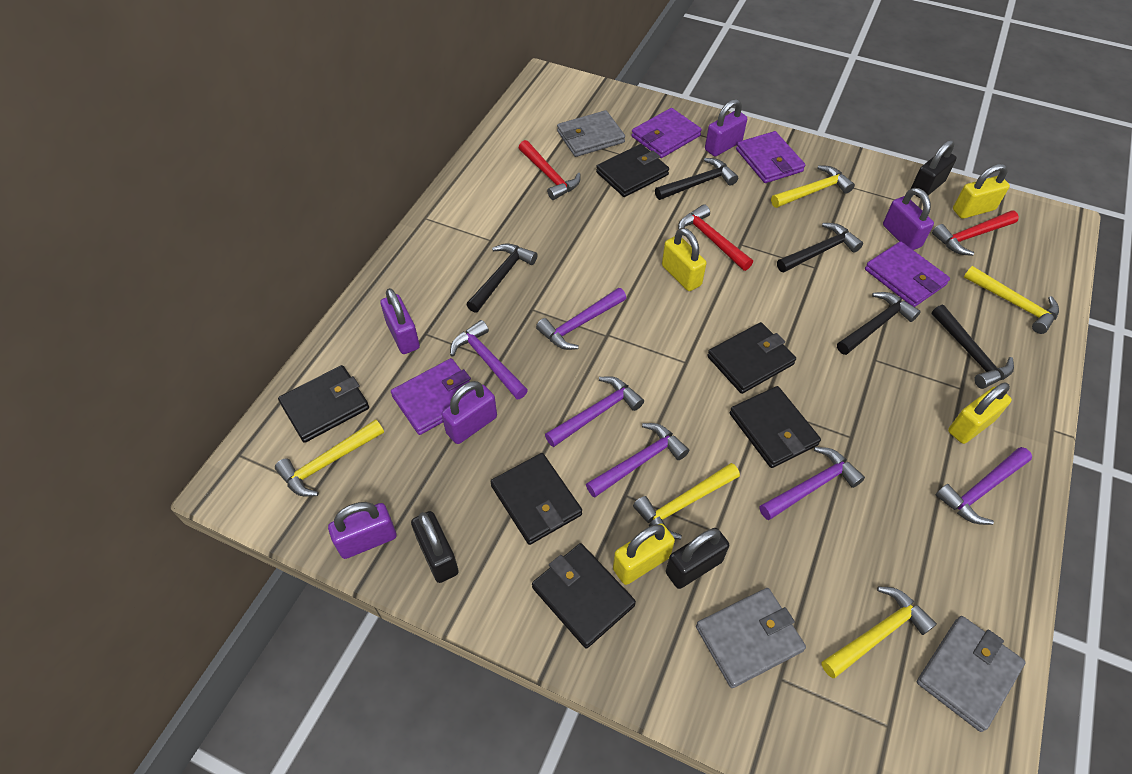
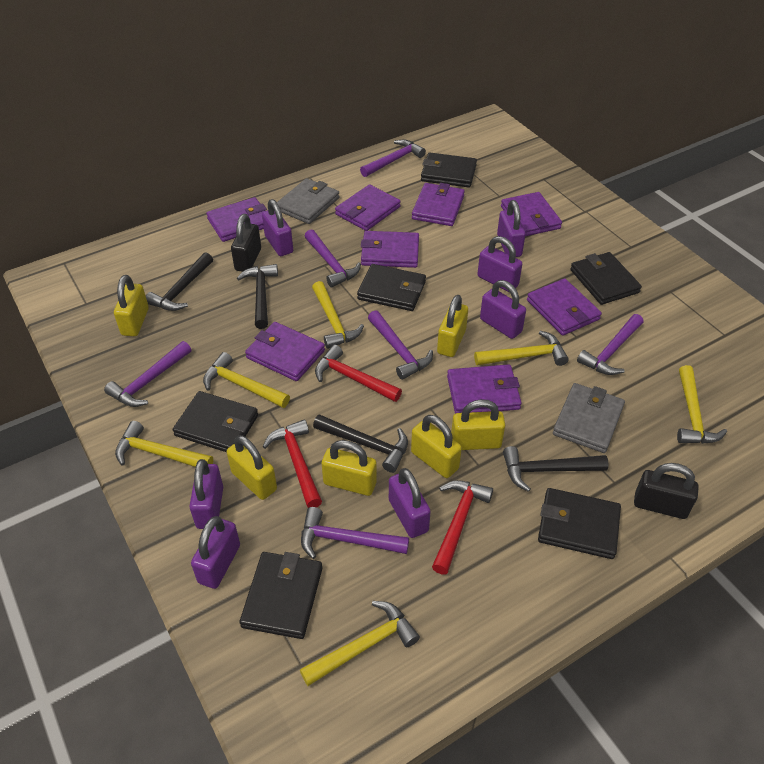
black hammer: 5 -> 4
black padlock: 3 -> 2
grey wallet: 3 -> 2
purple padlock: 5 -> 7
purple wallet: 4 -> 8
yellow hammer: 5 -> 6
yellow padlock: 4 -> 6

